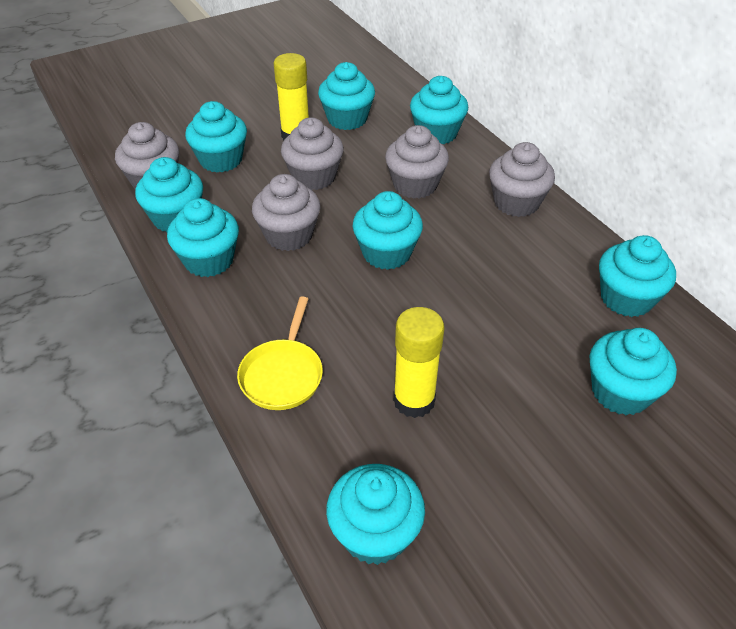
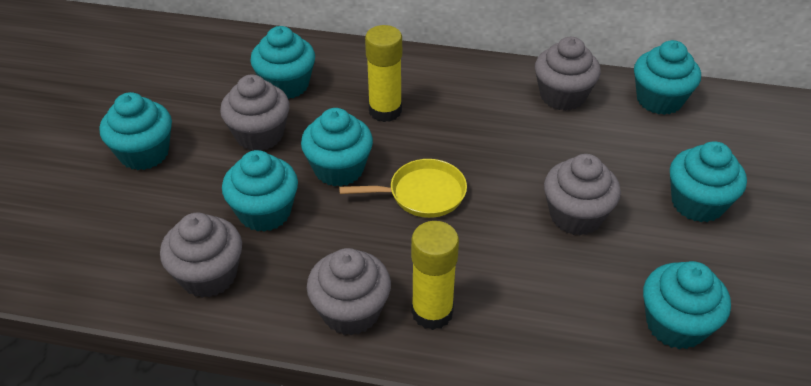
turquoise cupcake: 9 -> 7

